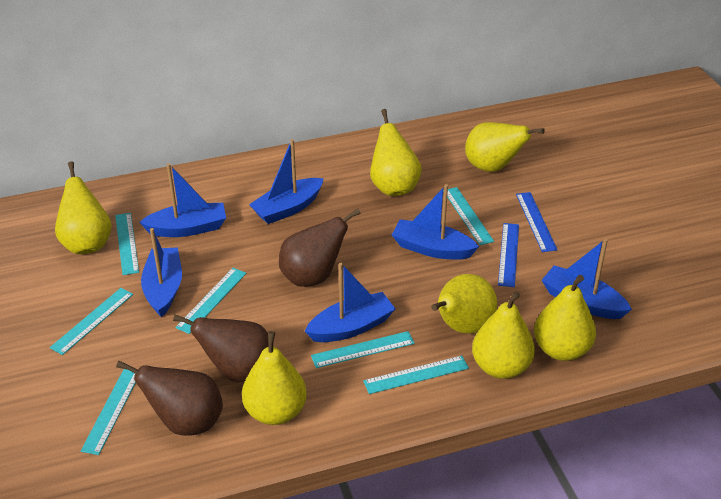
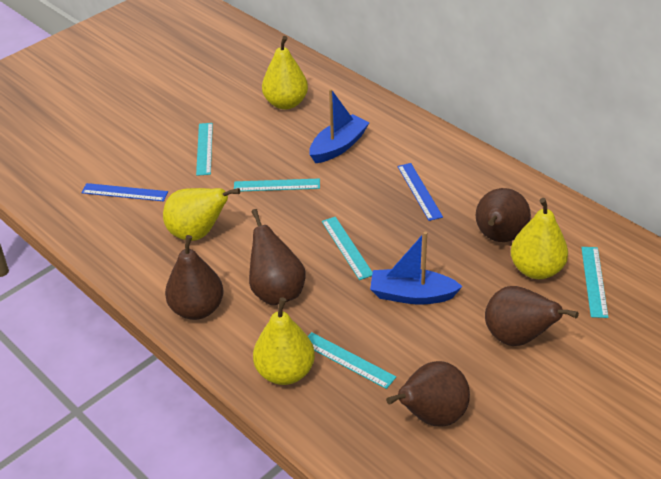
blue boat: 6 -> 2
brown pear: 3 -> 5
turquoise ruler: 7 -> 5
yellow pear: 7 -> 4

